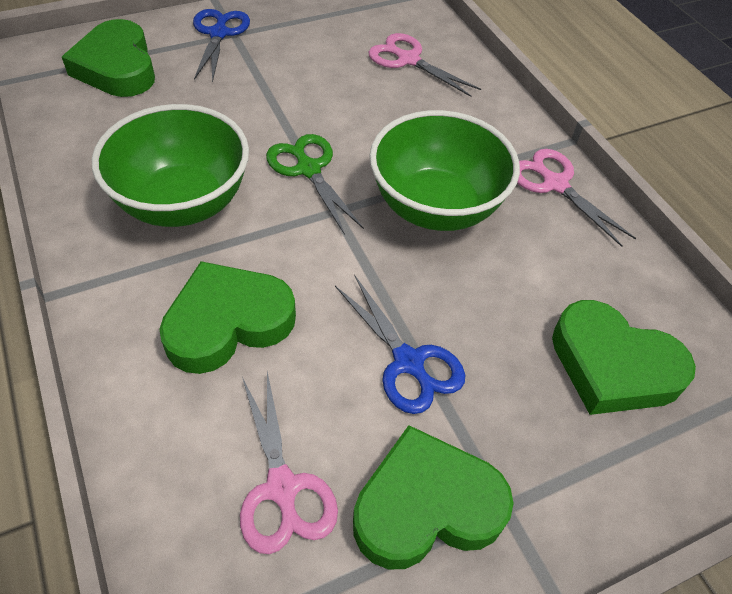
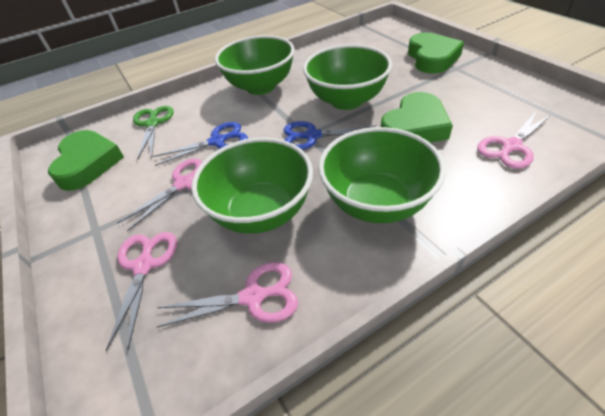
green bowl: 2 -> 4
green heart: 4 -> 3
pink scissors: 3 -> 4

